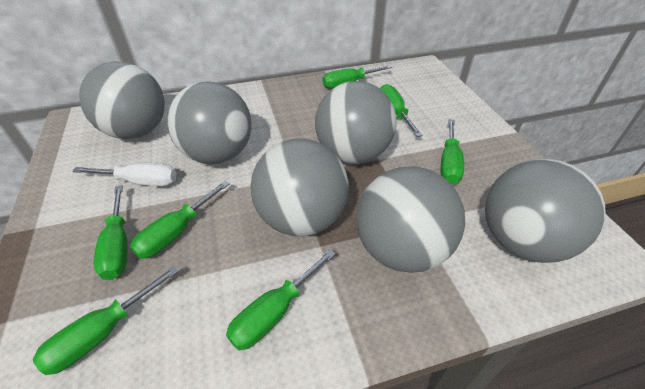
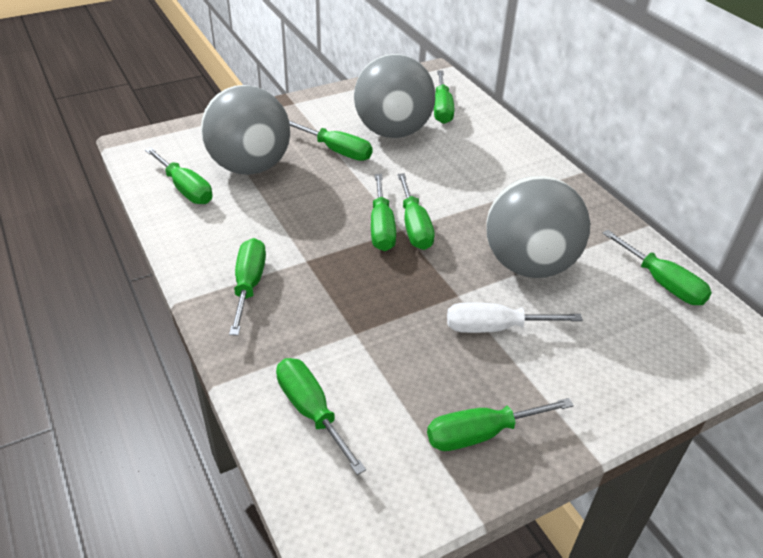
green screwdriver: 7 -> 9
grey ball: 6 -> 3

